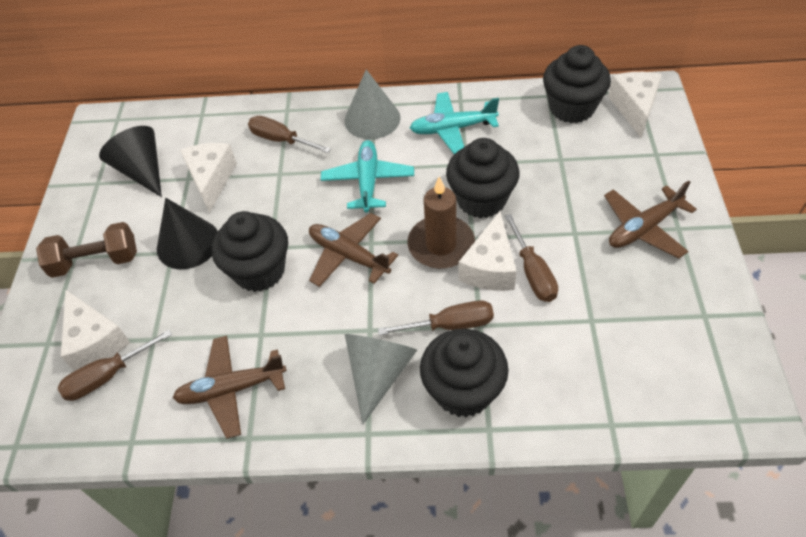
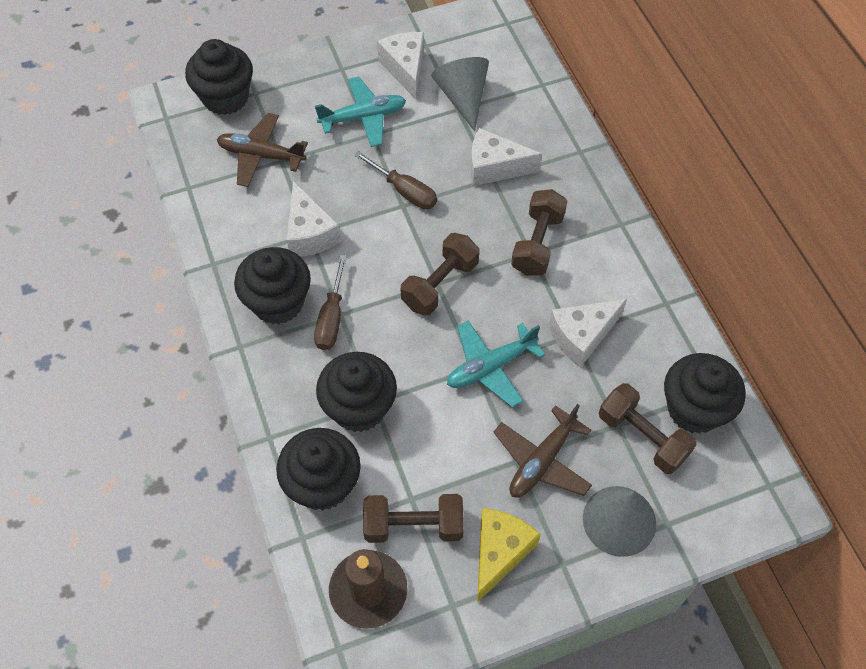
black cone: 2 -> 0
black cupcake: 4 -> 5
brown dumbbell: 1 -> 4
brown plane: 3 -> 2
brown screwdriver: 4 -> 2
yellow cheese: 0 -> 1

